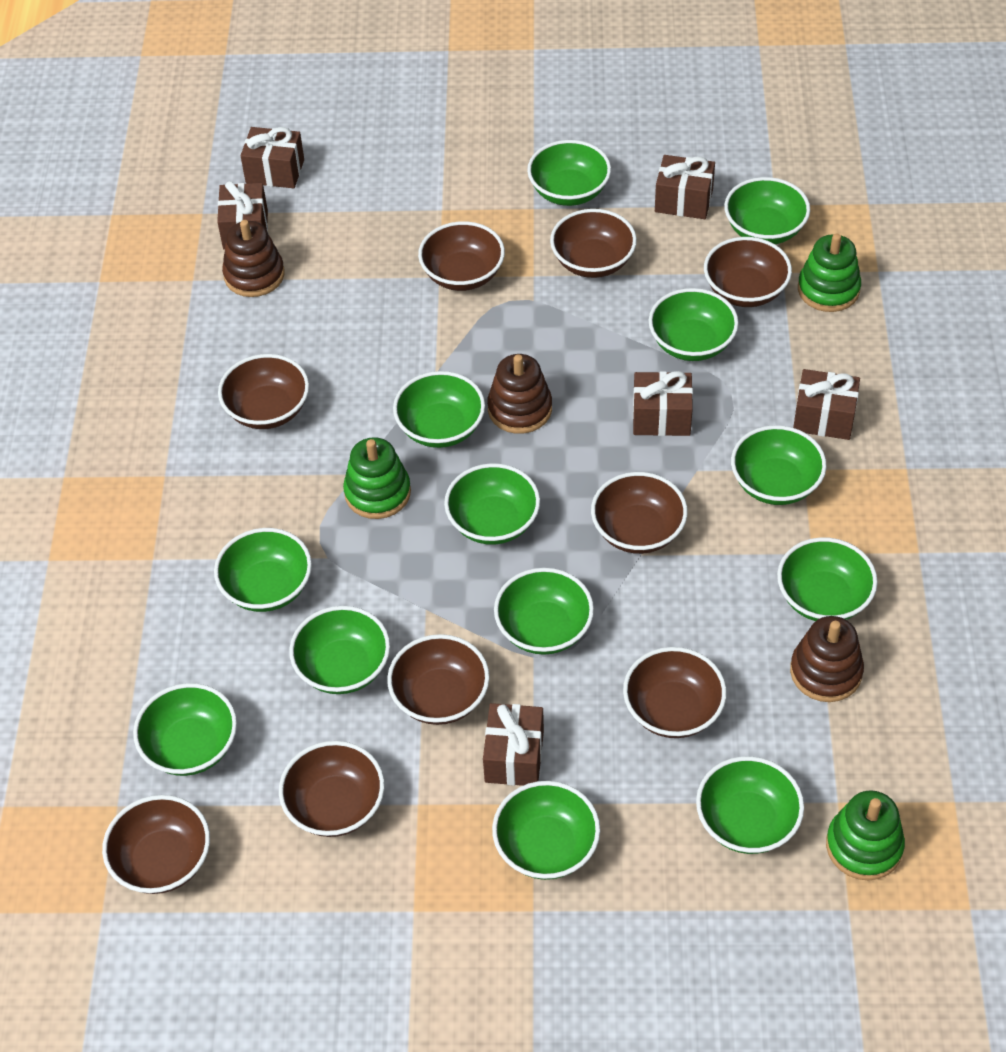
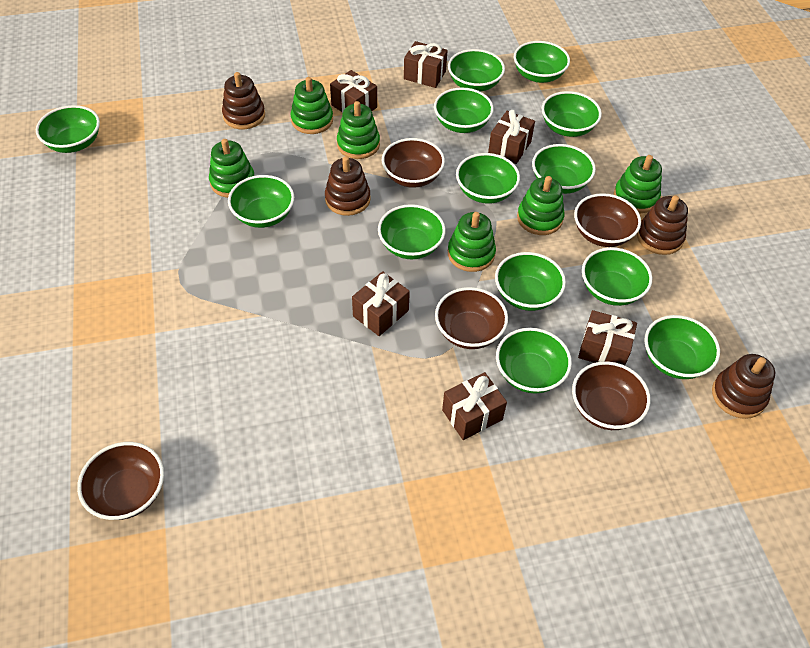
brown bowl: 9 -> 5
brown stacking toy: 3 -> 4
green stacking toy: 3 -> 6

